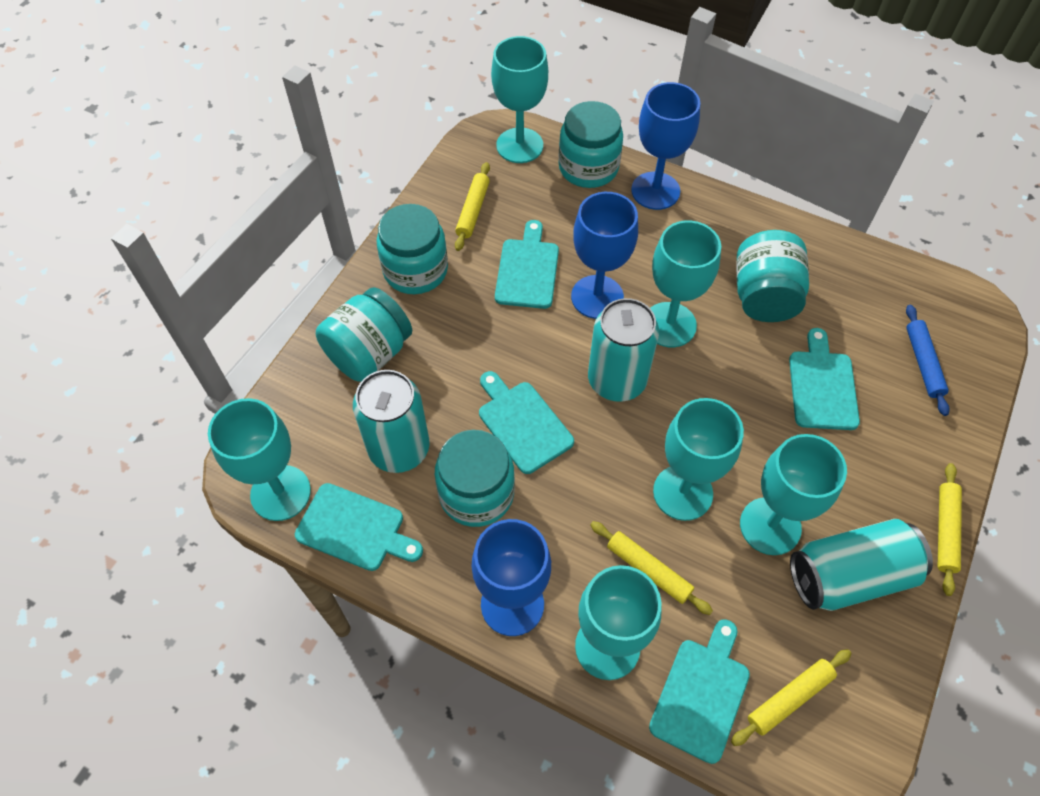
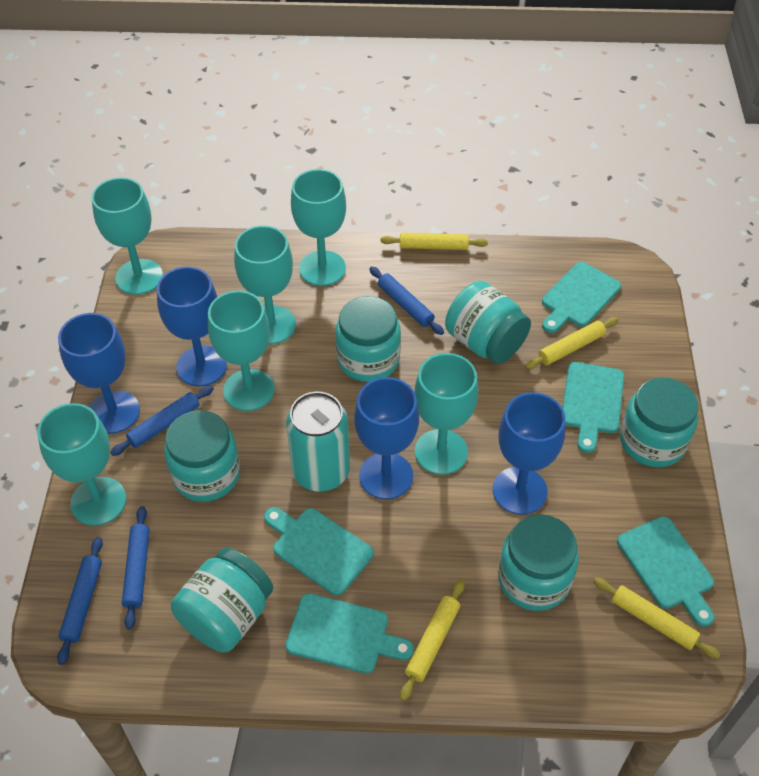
blue goblet: 3 -> 4
blue rolling pin: 1 -> 4
turquoise can: 3 -> 1
turquoise jar: 5 -> 6

